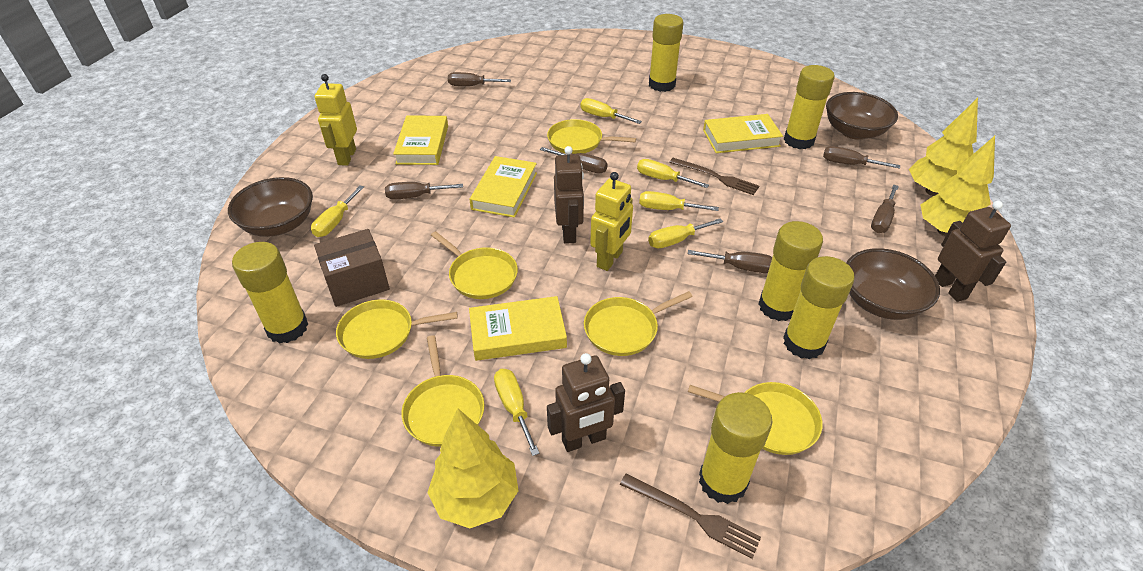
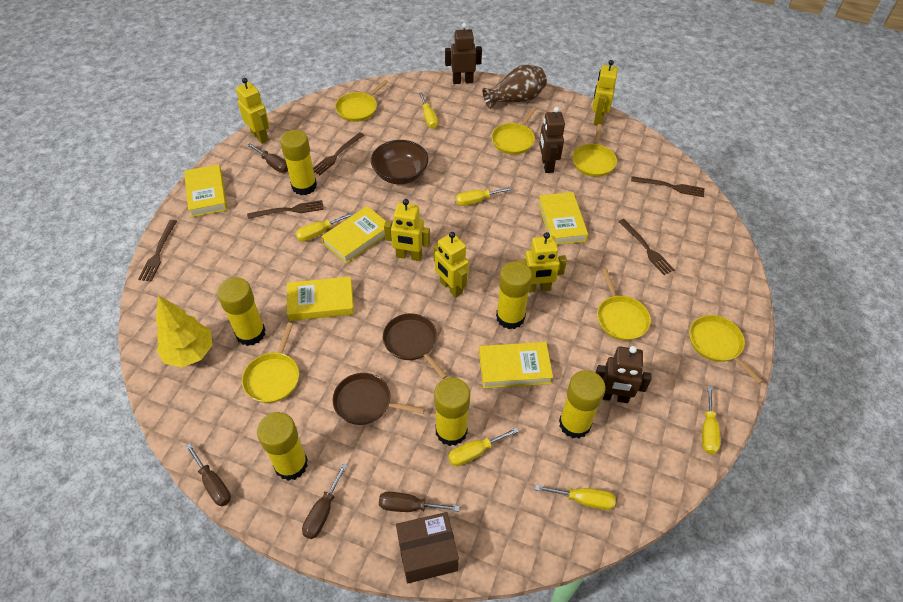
brown bowl: 3 -> 1
brown fork: 2 -> 5
brown pan: 0 -> 2
brown screwdriver: 6 -> 4
brown vase: 0 -> 1
yellow book: 4 -> 5
yellow robot: 2 -> 5
yellow tree: 3 -> 1

